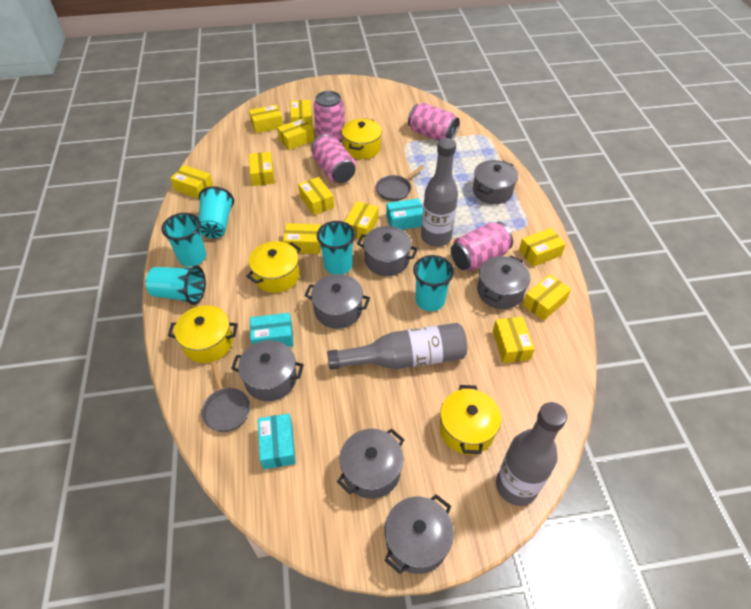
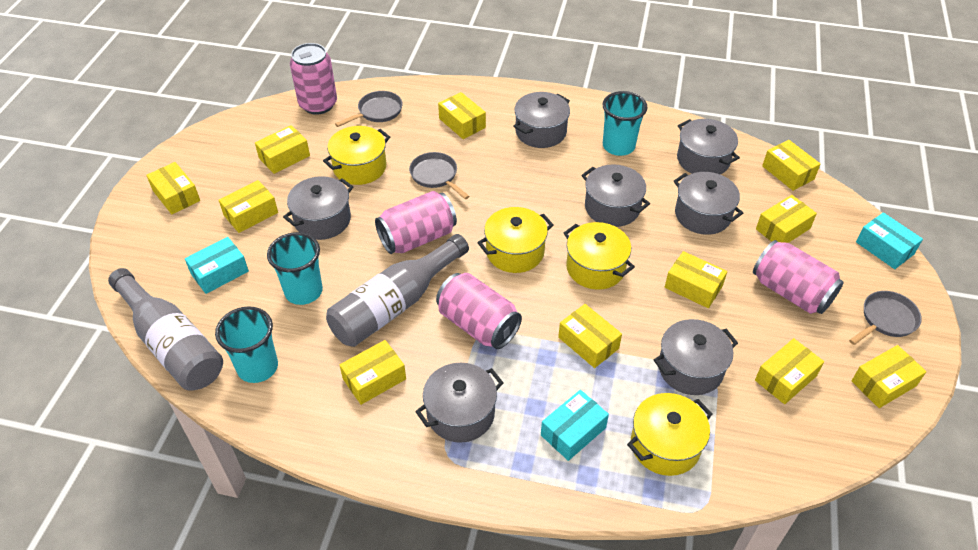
grey bottle: 3 -> 2
grey pan: 2 -> 3
turquoise cup: 5 -> 3

